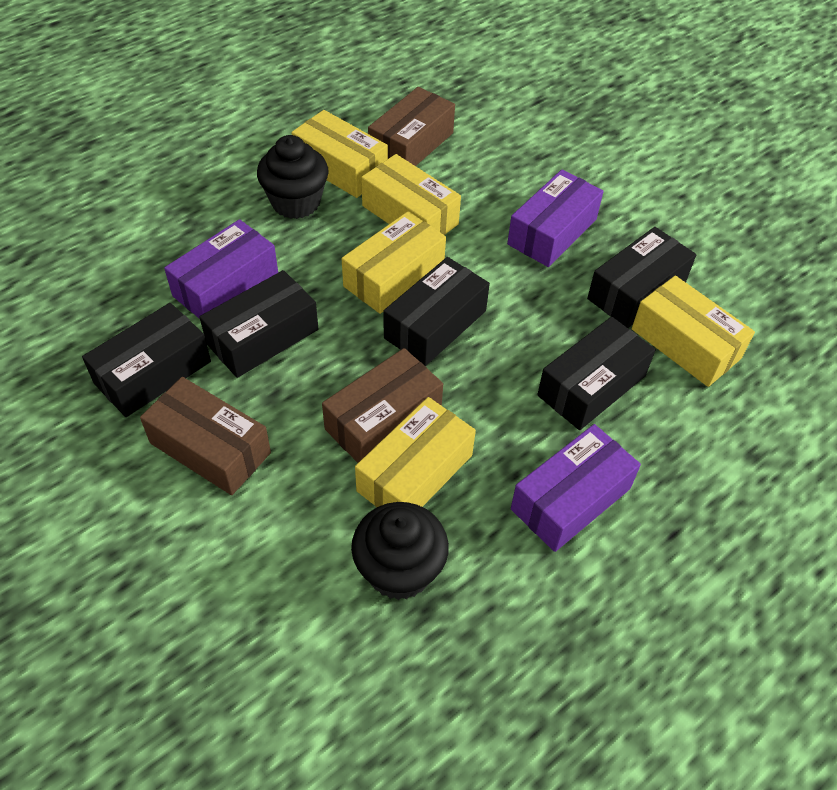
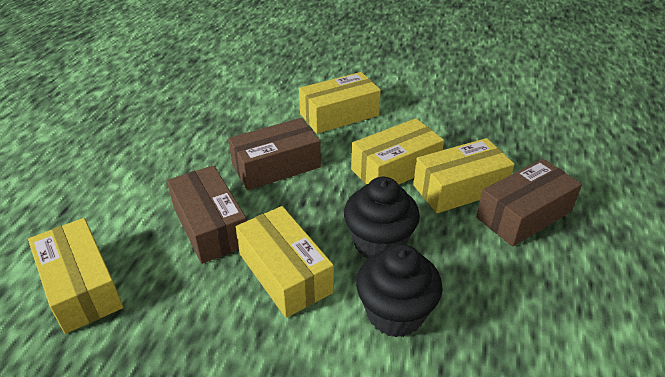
black box: 5 -> 0
purple box: 3 -> 0

